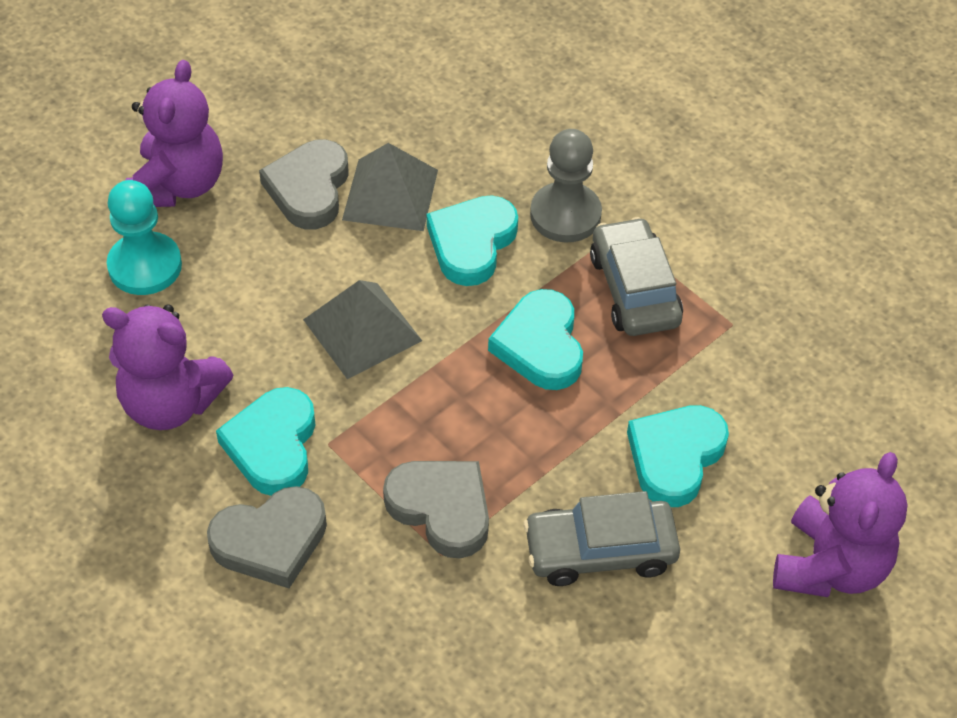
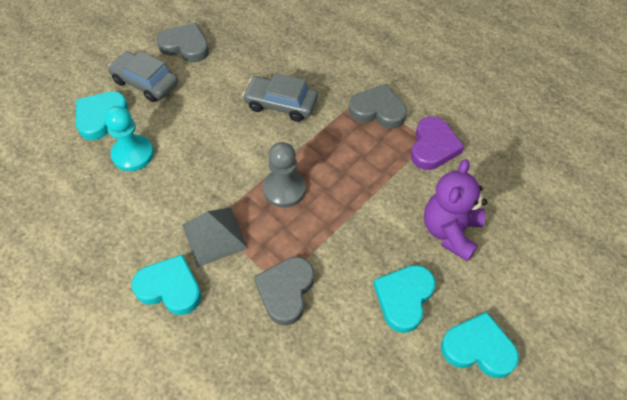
grey pyramid: 2 -> 1
purple heart: 0 -> 1
purple teddy bear: 3 -> 1

